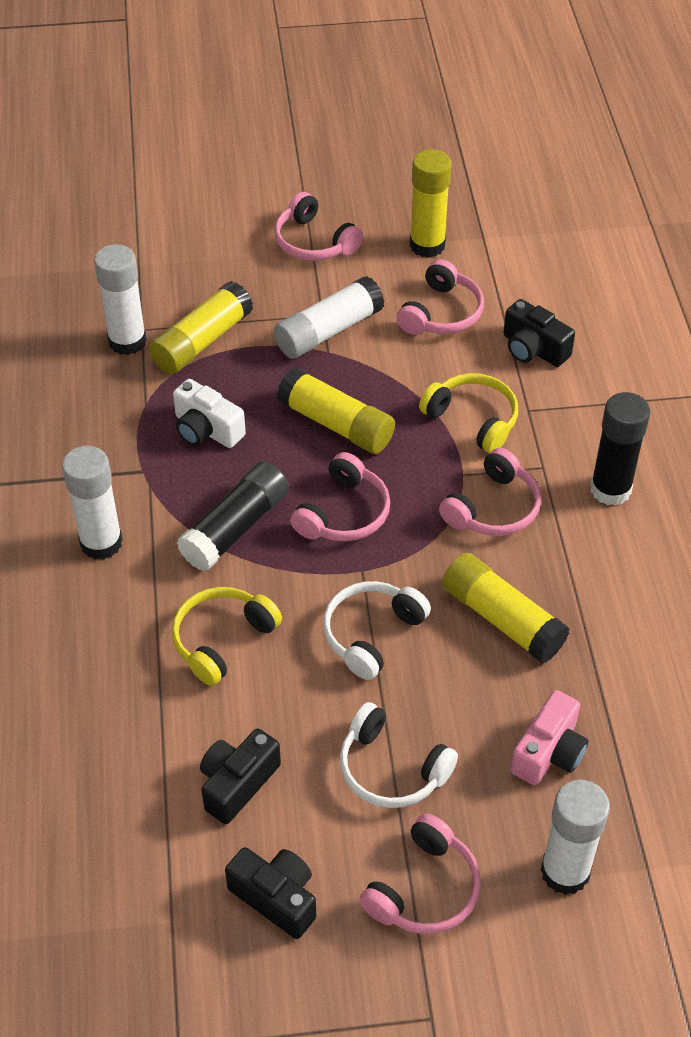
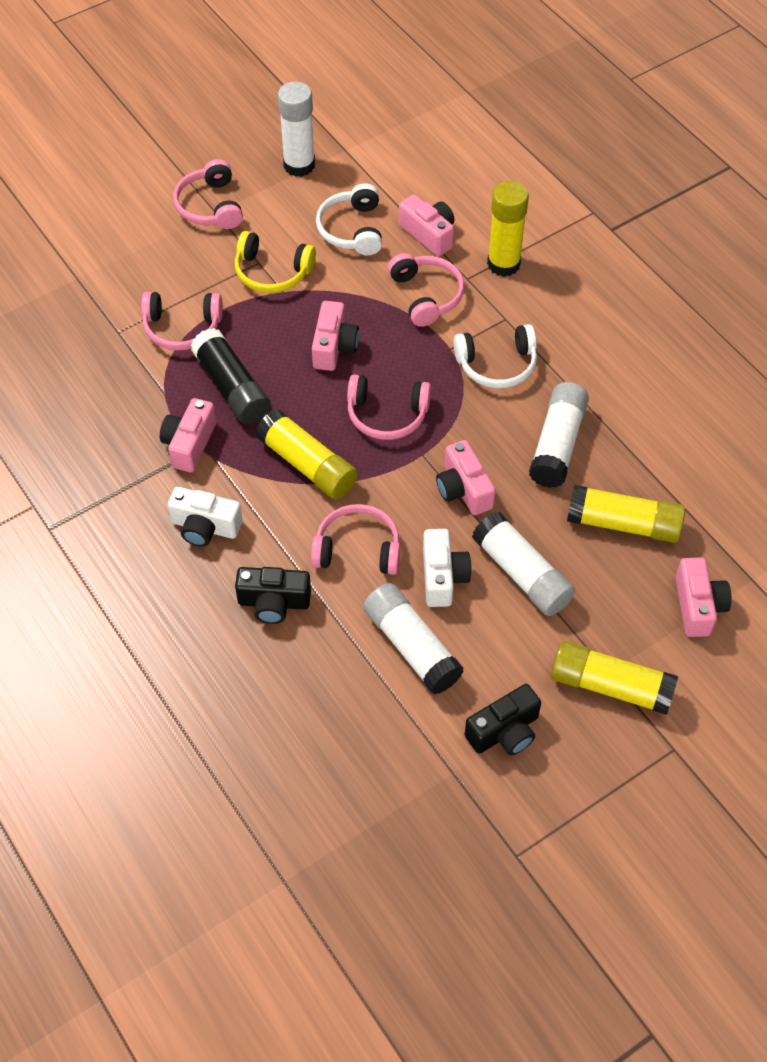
black camera: 3 -> 2
black glue stick: 2 -> 1
pink camera: 1 -> 5
white camera: 1 -> 2
yellow headphones: 2 -> 1

